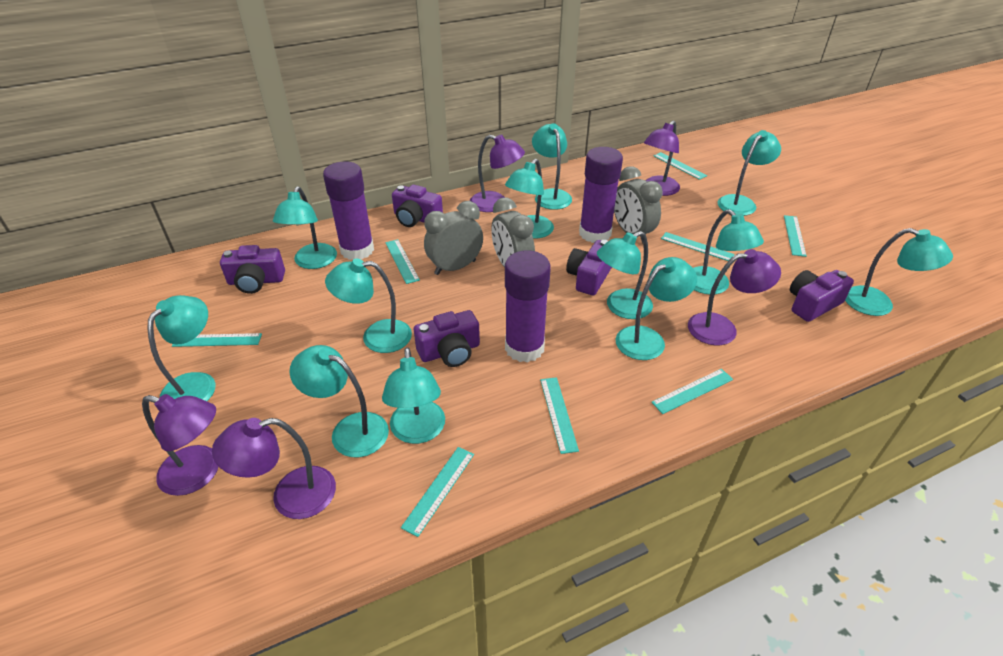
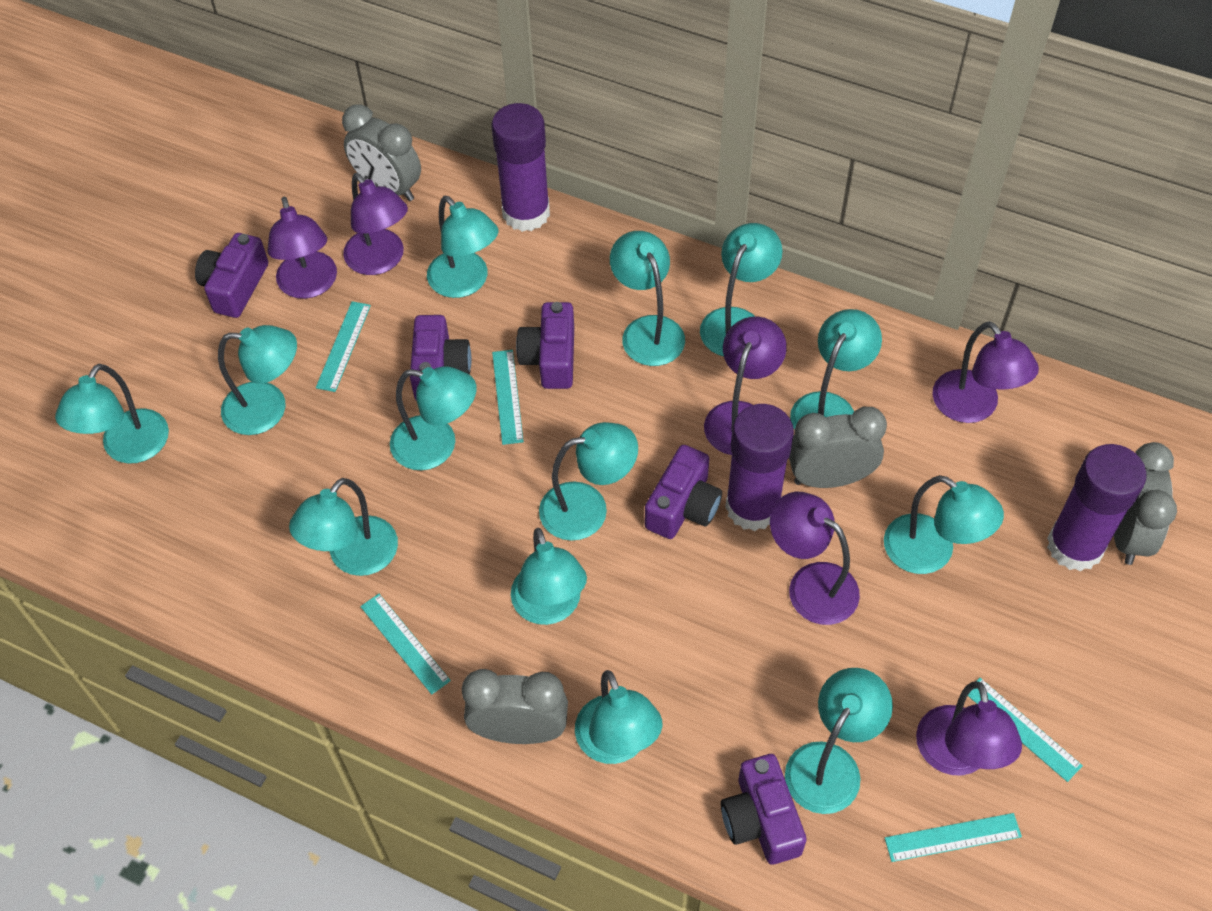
grey clock: 3 -> 4
purple lamp: 5 -> 6
turquoise lamp: 12 -> 13
turquoise ruler: 8 -> 5

